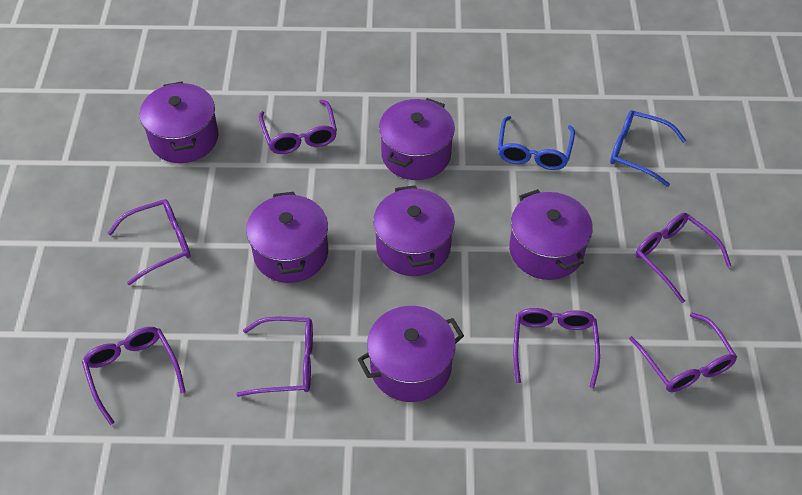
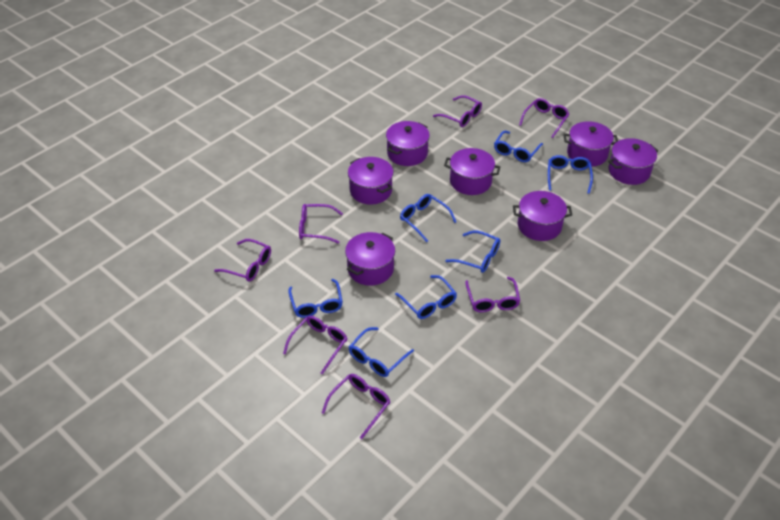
blue glasses: 2 -> 7
purple pot: 6 -> 7

